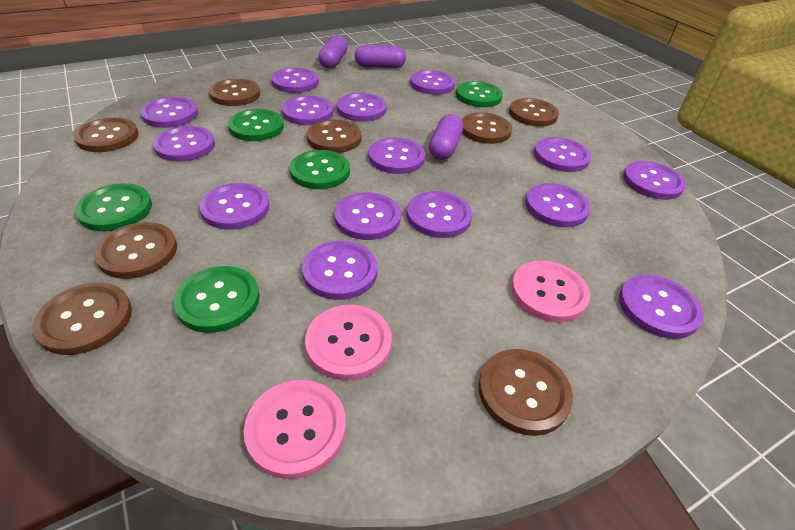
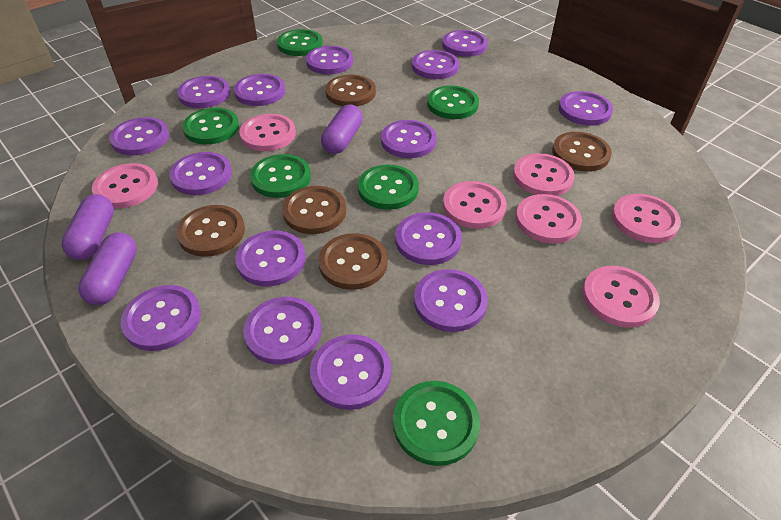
brown button: 8 -> 5
green button: 5 -> 6
pink button: 3 -> 7

